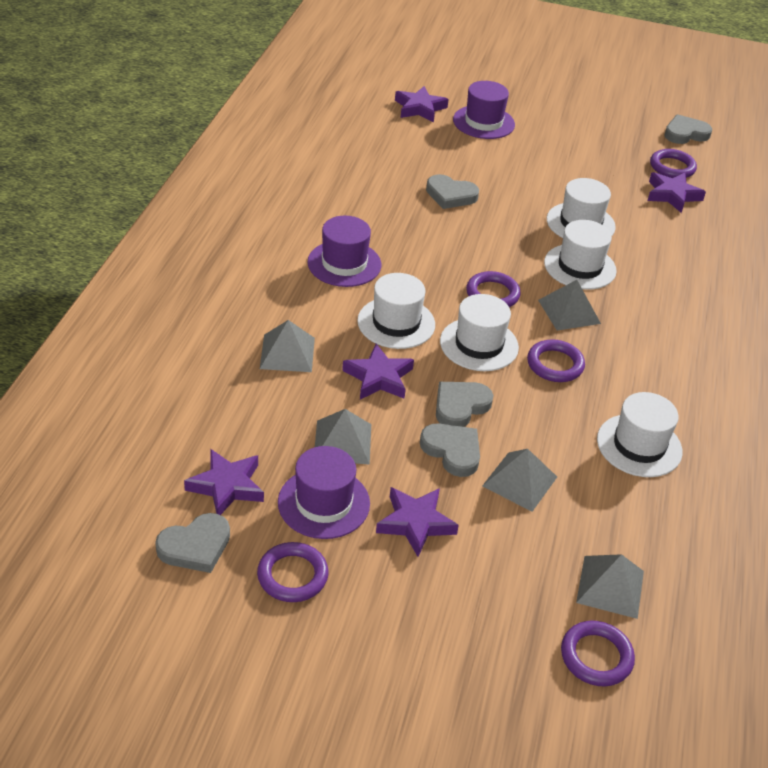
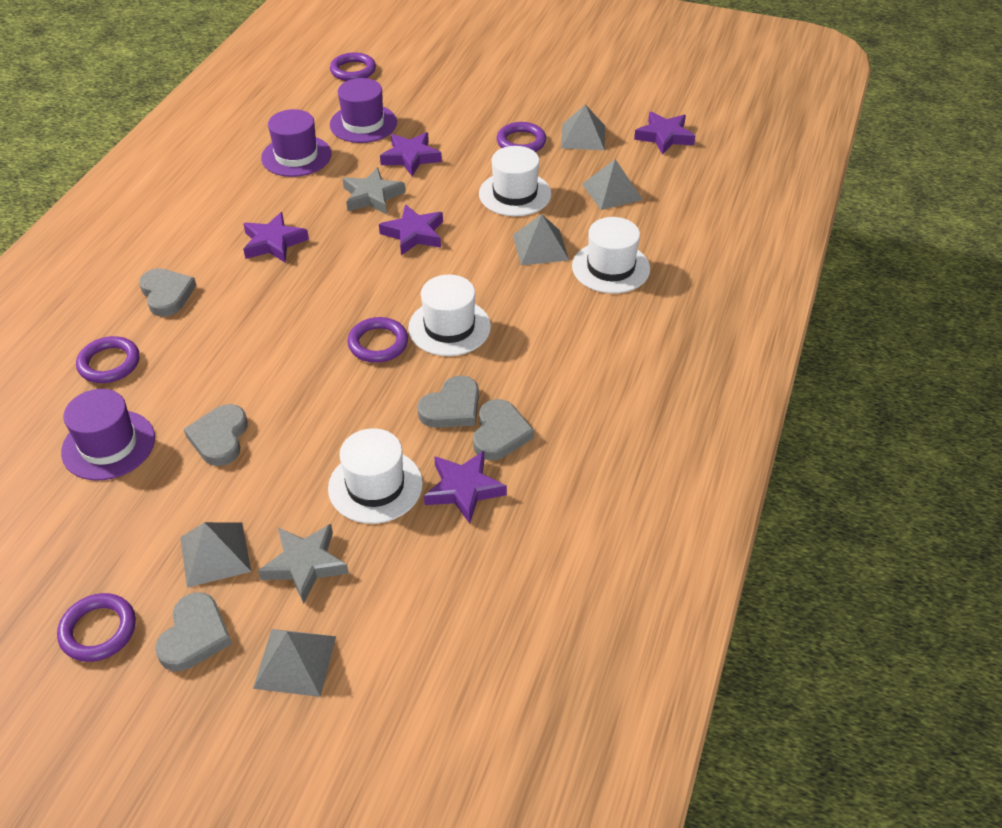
grey star: 0 -> 2
white hat: 5 -> 4

